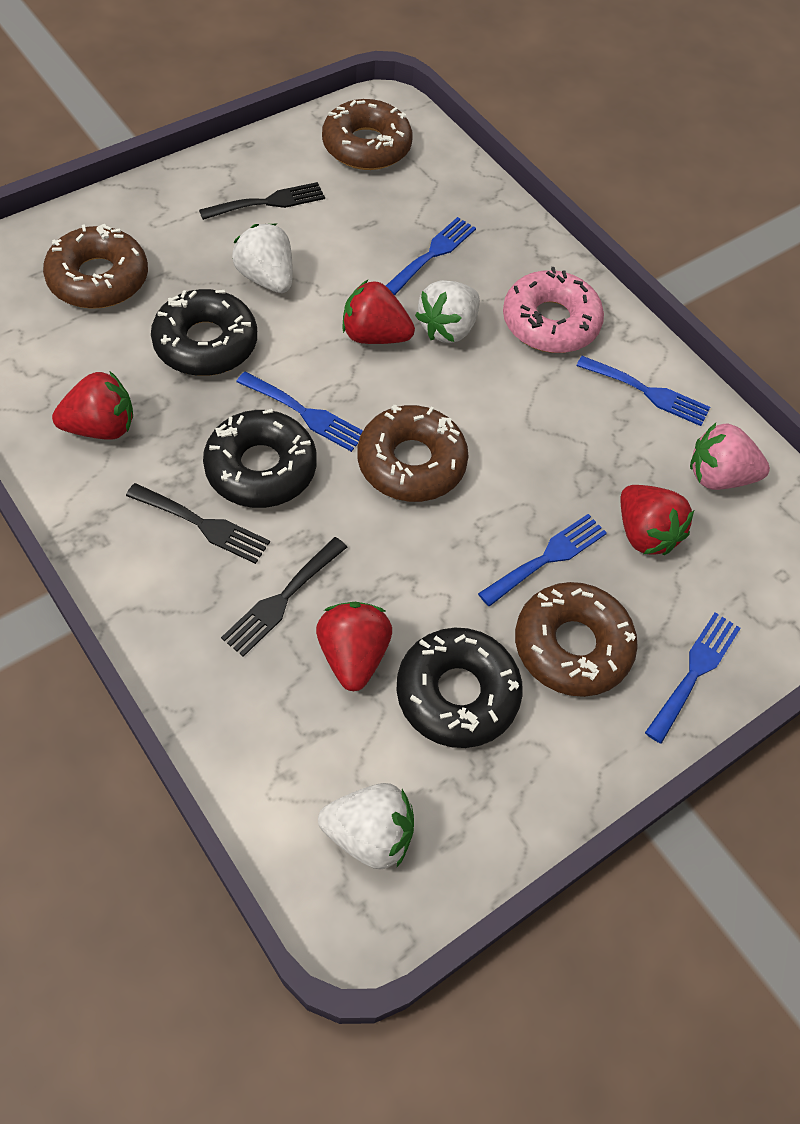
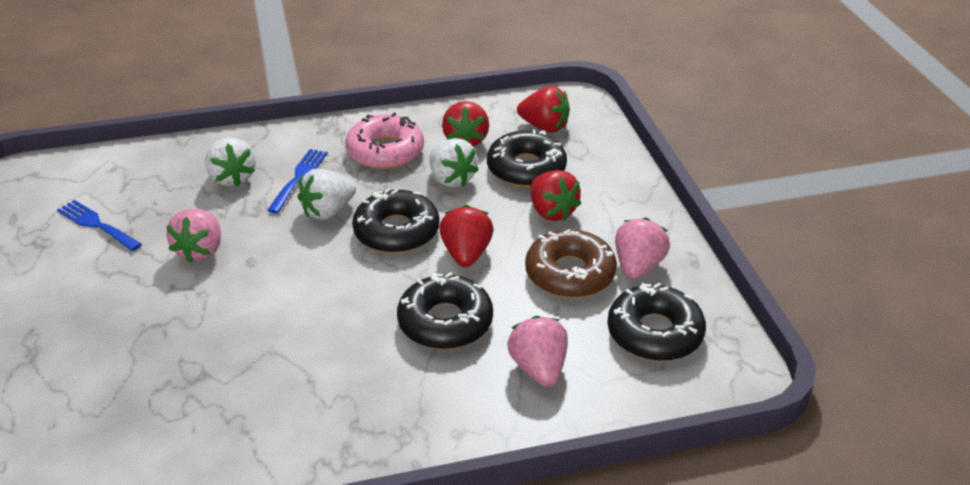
black donut: 3 -> 4
black fork: 3 -> 0
blue fork: 5 -> 2
brown donut: 4 -> 1
pink strawberry: 1 -> 3

